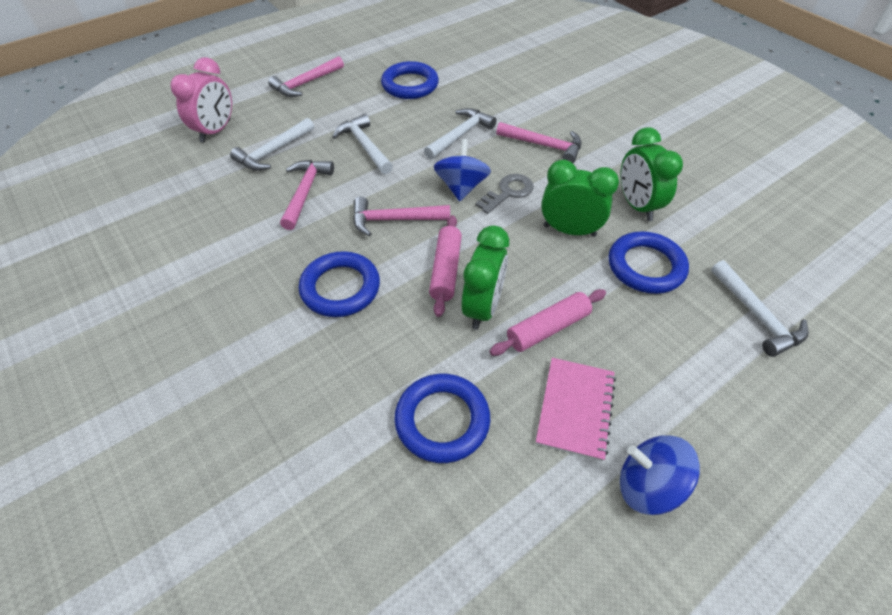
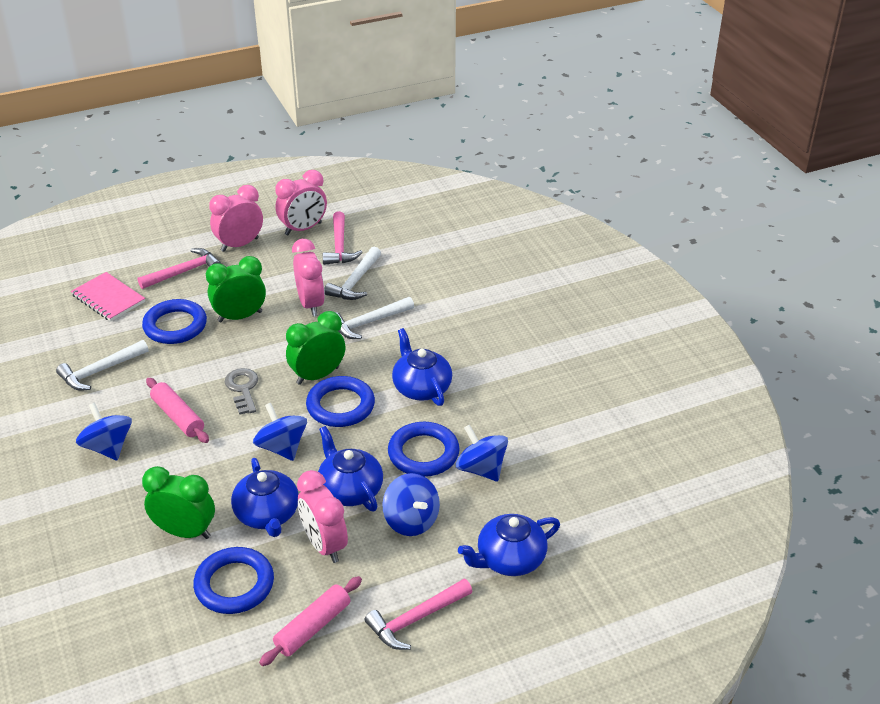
blue spinning top: 2 -> 4
blue teapot: 0 -> 4
pink clock: 1 -> 4
pink hammer: 4 -> 3
white hammer: 4 -> 3

